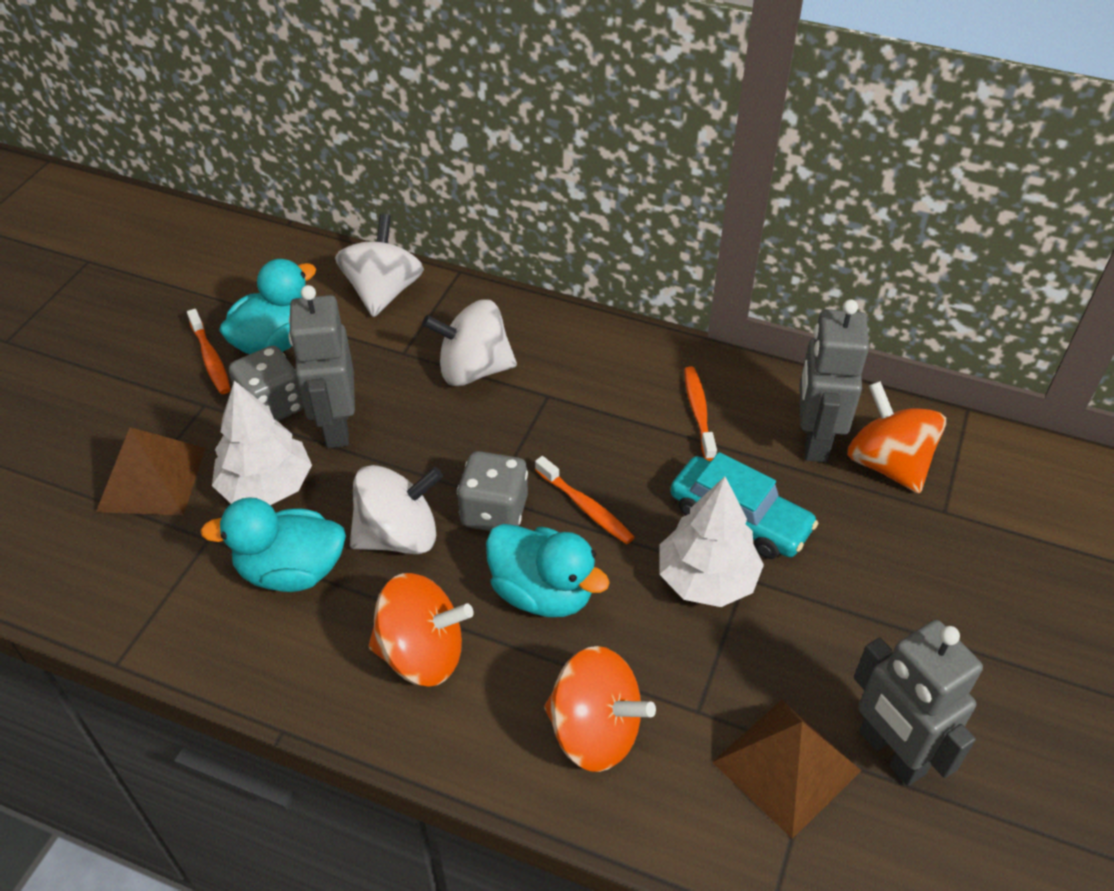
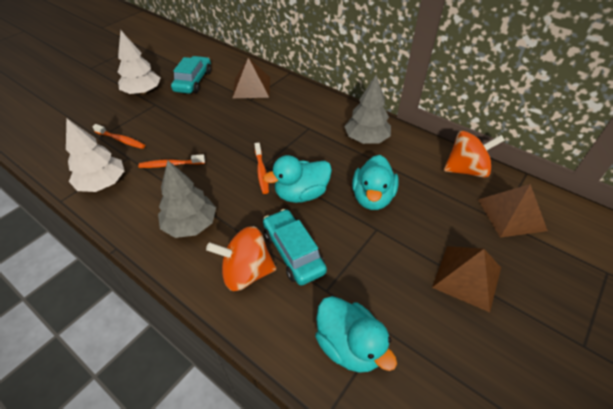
brown pyramid: 2 -> 3
grey dice: 2 -> 0
grey robot: 3 -> 0
grey tree: 0 -> 2
orange spinning top: 3 -> 2
turquoise car: 1 -> 2
white spinning top: 3 -> 0

